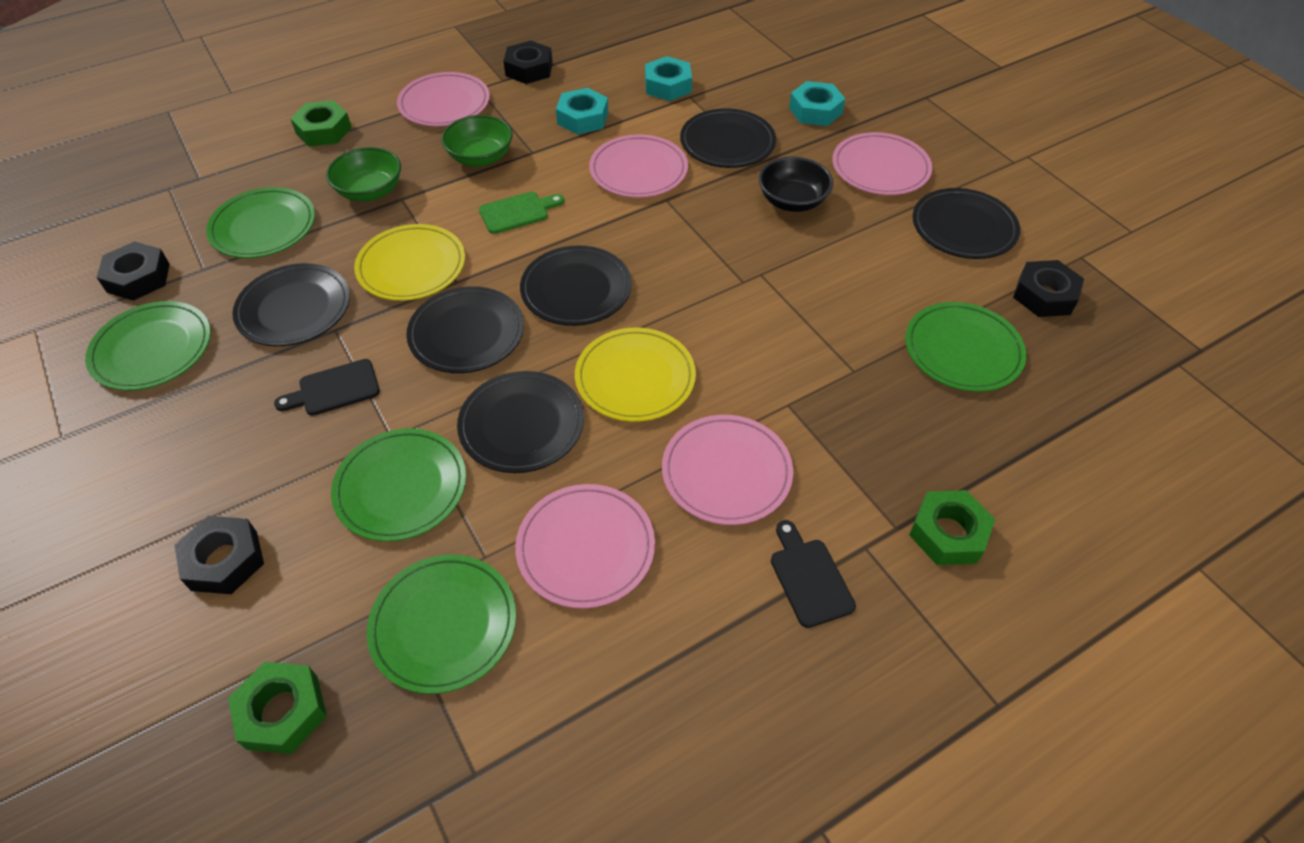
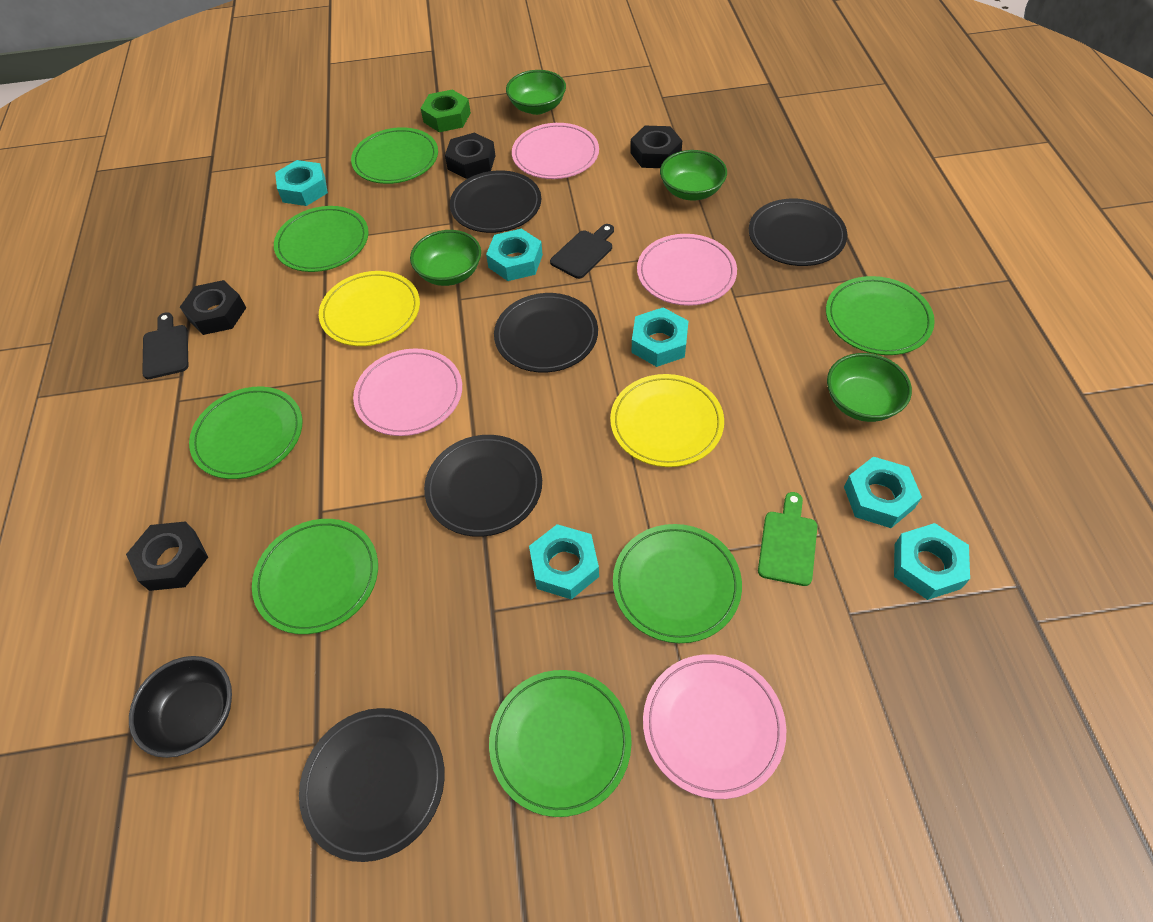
black plate: 6 -> 5
green bowl: 2 -> 4
green nut: 3 -> 1
green plate: 5 -> 7
pink plate: 5 -> 4
turquoise nut: 3 -> 6

